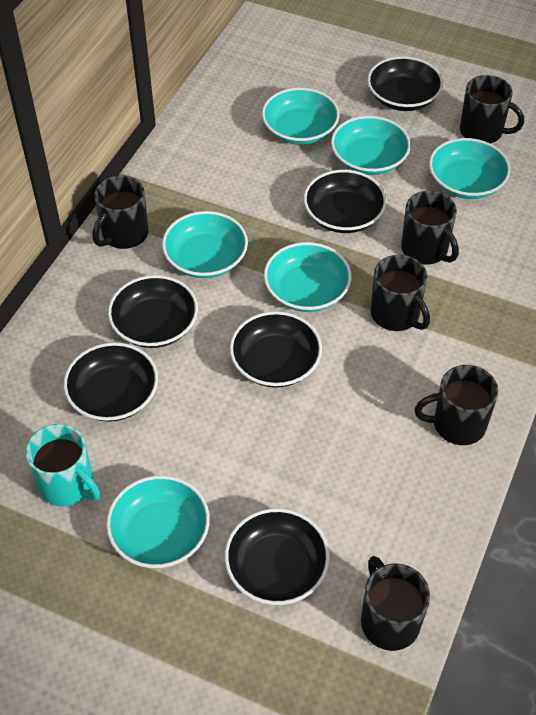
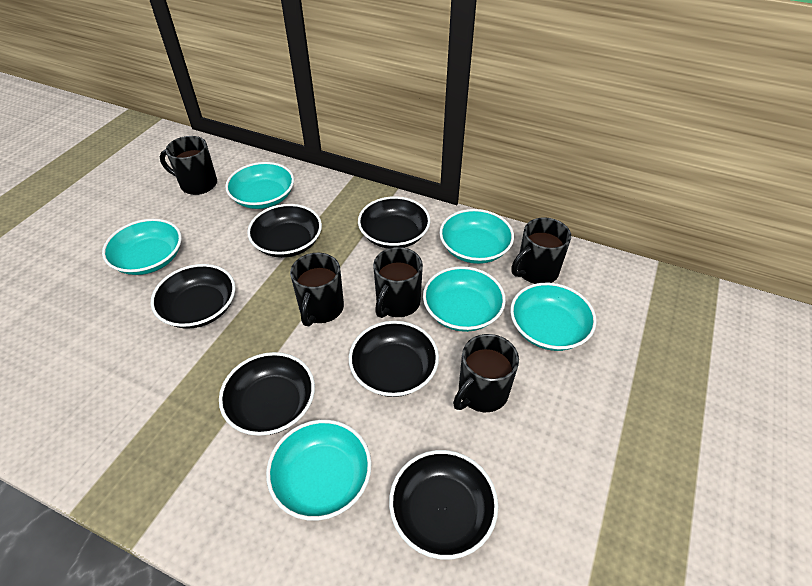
black mug: 6 -> 5
turquoise mug: 1 -> 0

